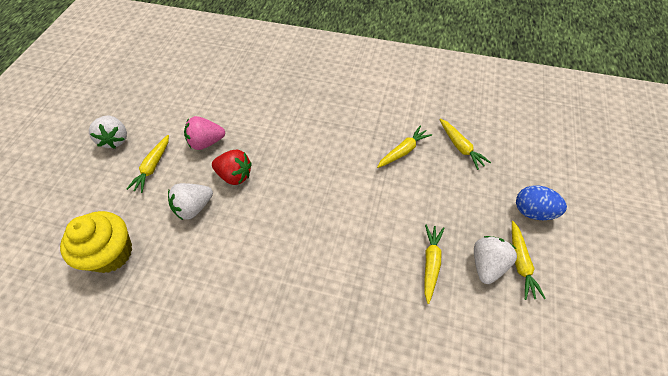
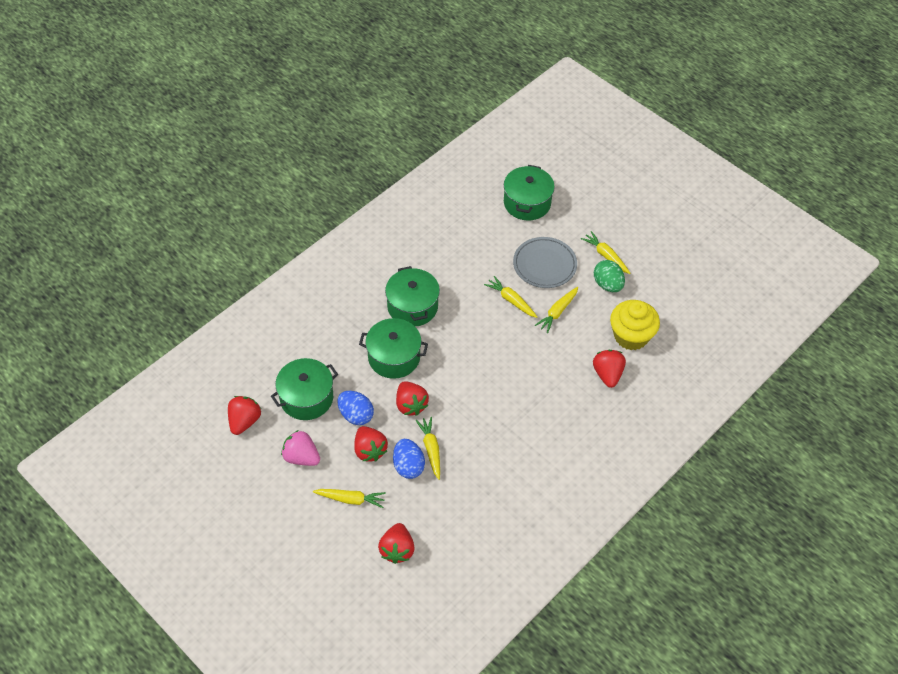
blue egg: 1 -> 2
green egg: 0 -> 1
green pot: 0 -> 4
grey plate: 0 -> 1
red strawberry: 1 -> 5
white strawberry: 3 -> 0

